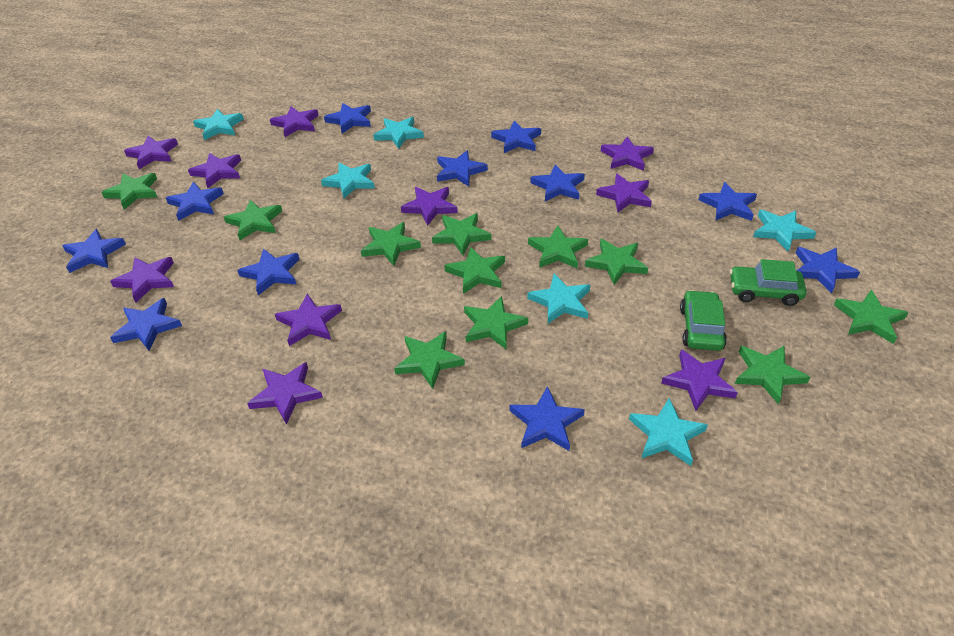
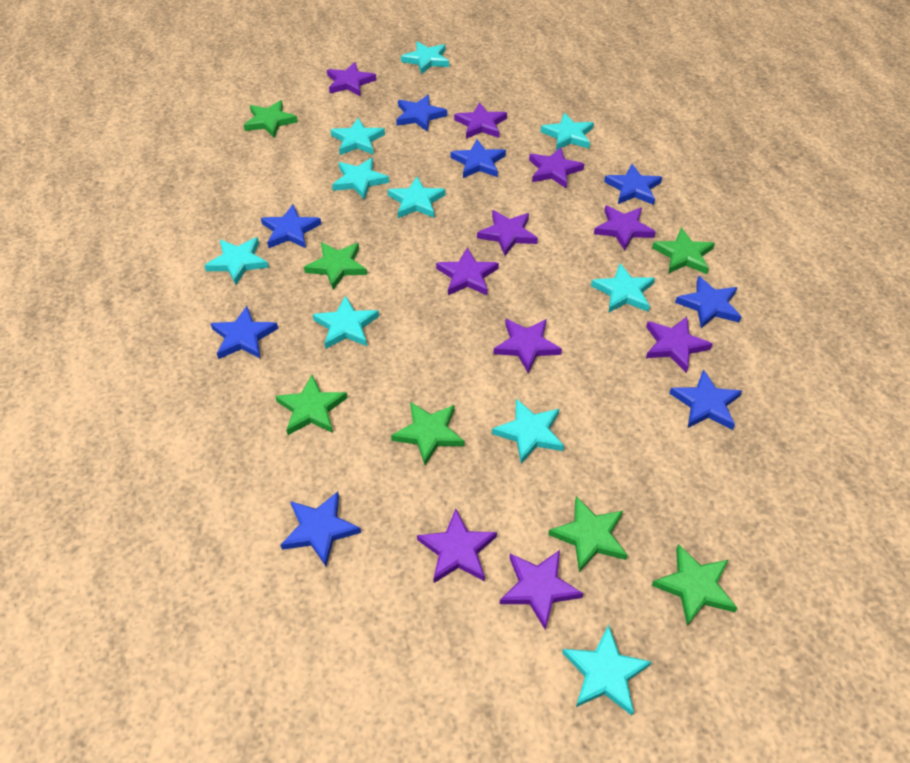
blue star: 11 -> 8
green car: 2 -> 0
green star: 11 -> 7
turquoise star: 6 -> 10

